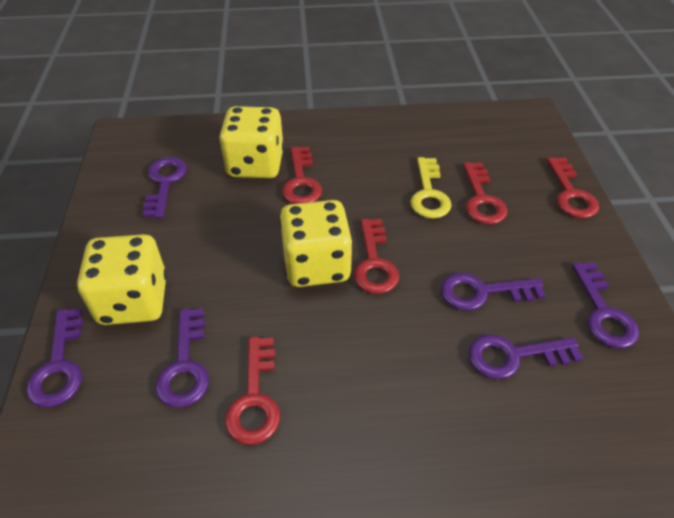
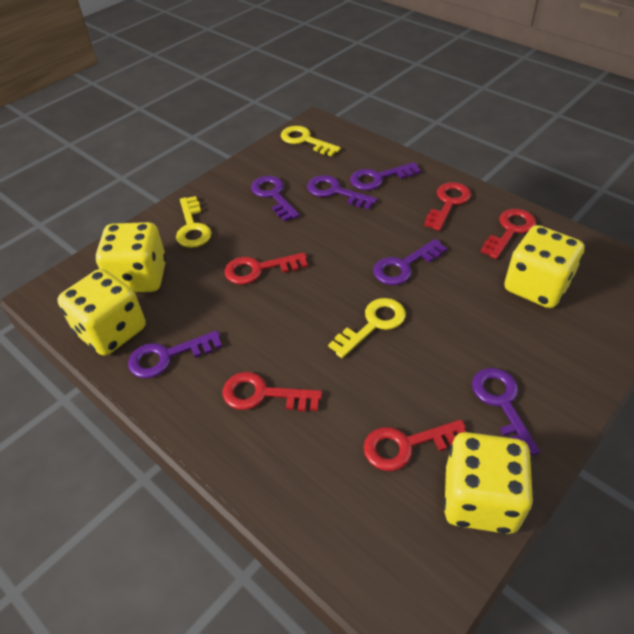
yellow dice: 3 -> 4
yellow key: 1 -> 3

